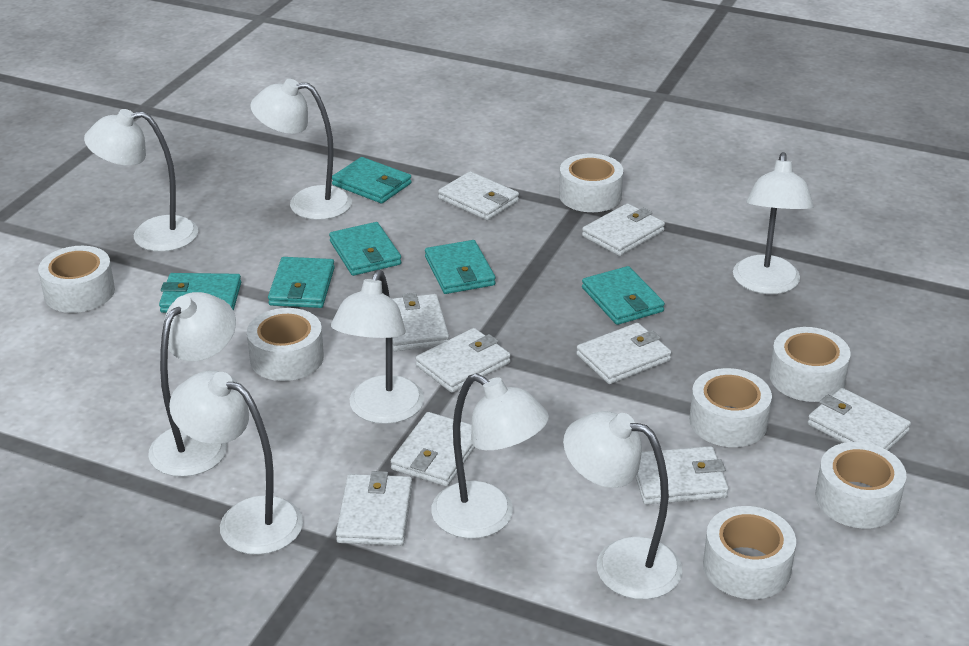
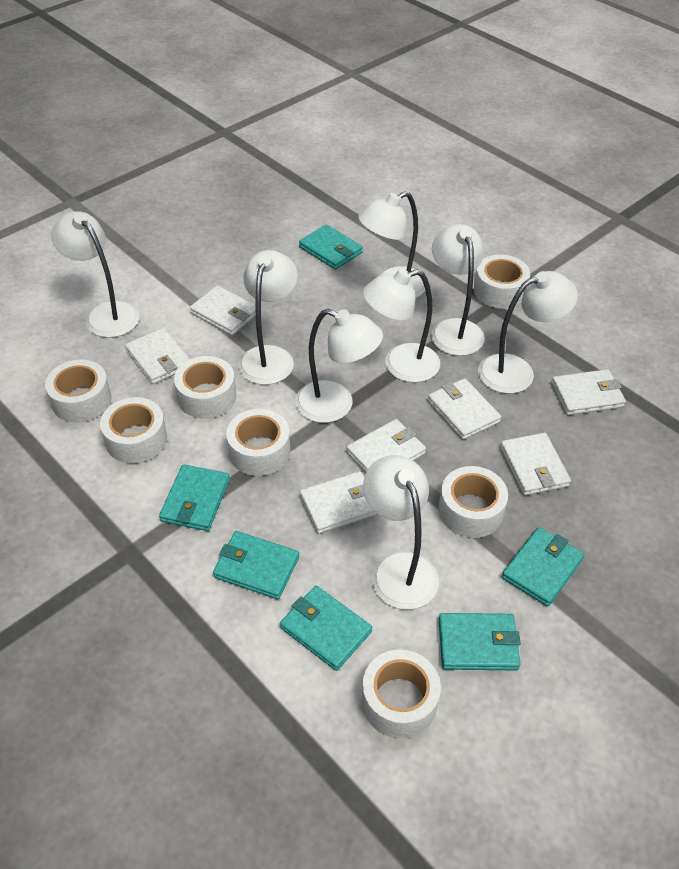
white wallet: 9 -> 7

